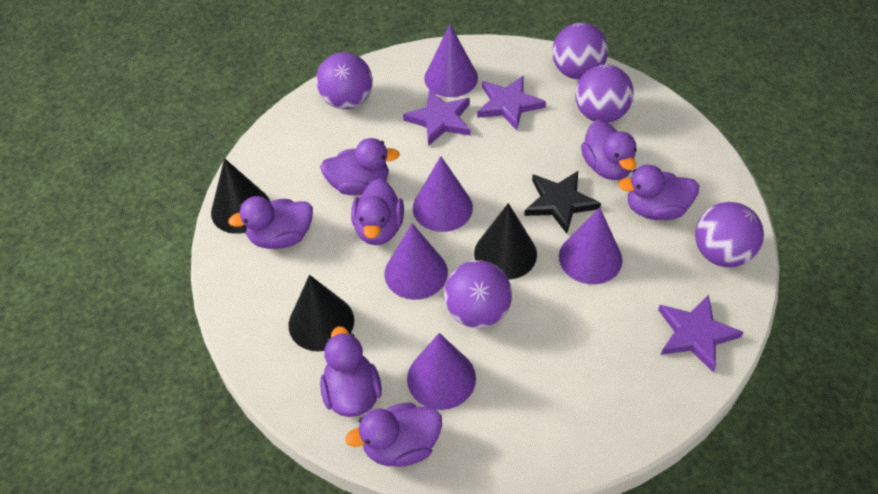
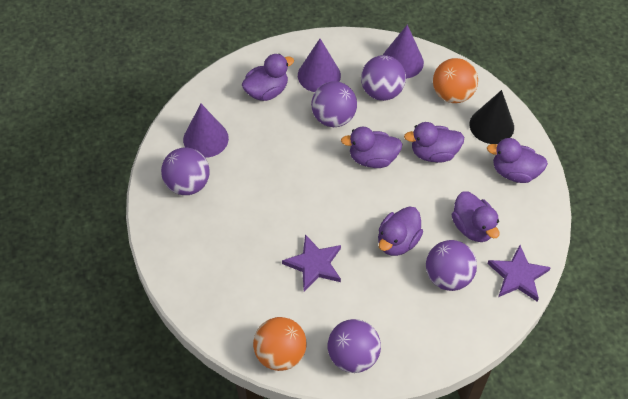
black cone: 3 -> 1
black star: 1 -> 0
orange ball: 0 -> 2
purple cone: 5 -> 3
purple duck: 7 -> 6
purple star: 3 -> 2

